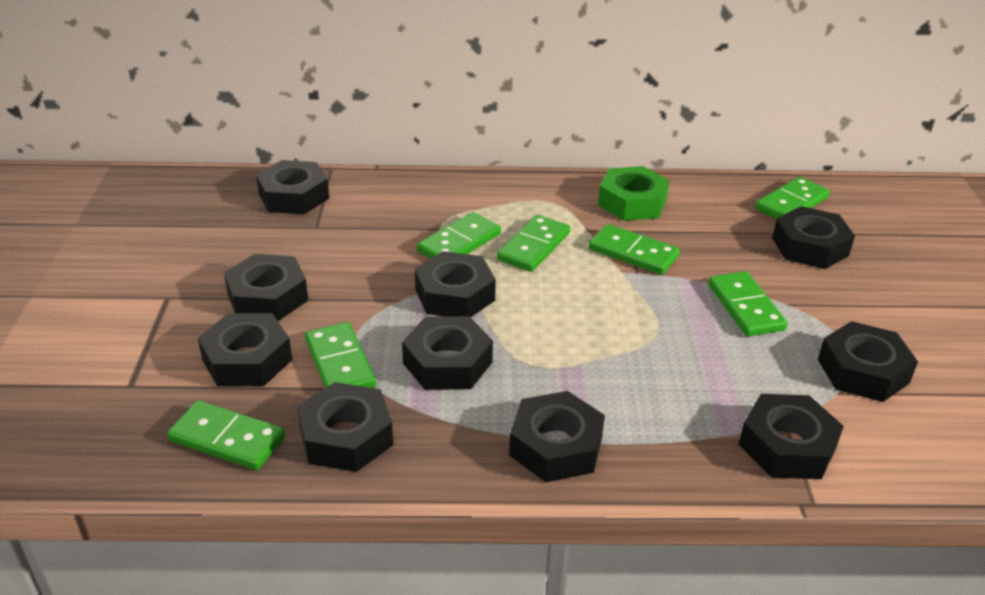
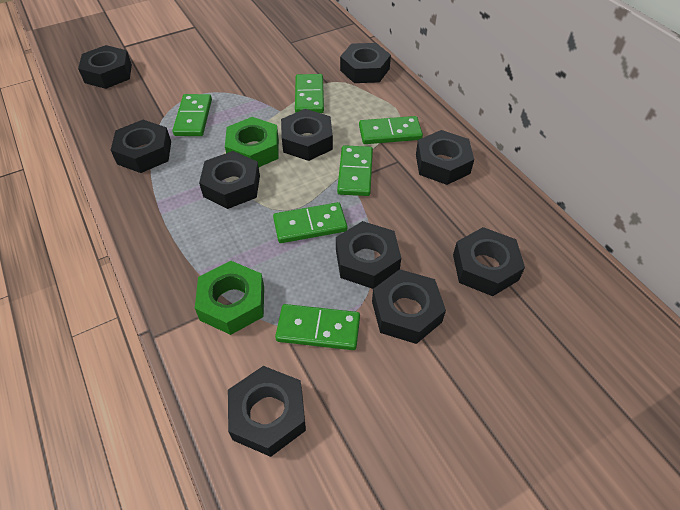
green domino: 7 -> 6
green nut: 1 -> 2

